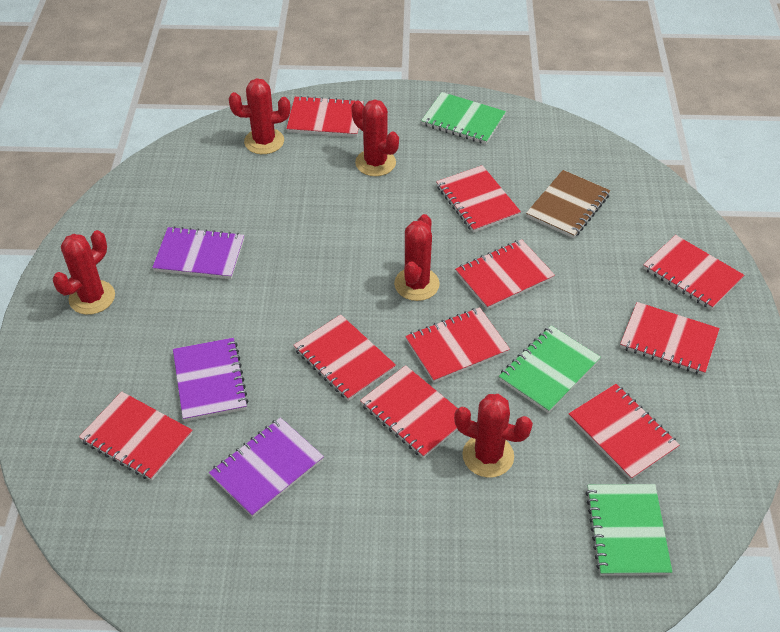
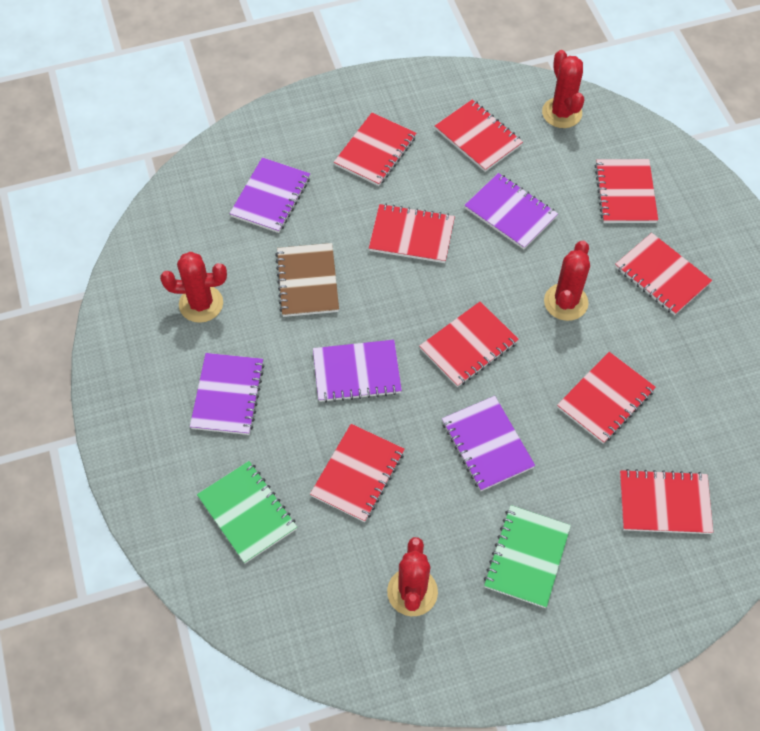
green notebook: 3 -> 2
purple notebook: 3 -> 5
red cactus: 5 -> 4
red notebook: 10 -> 9

